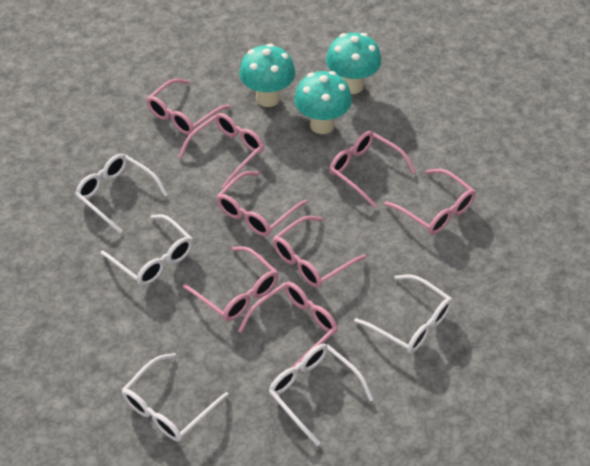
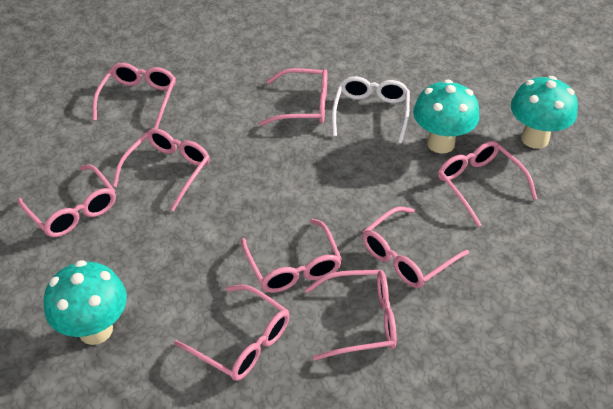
pink glasses: 8 -> 9
white glasses: 5 -> 1

